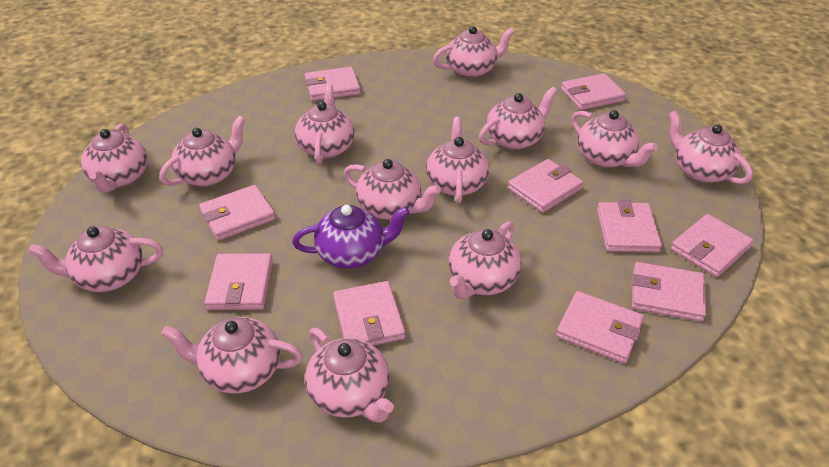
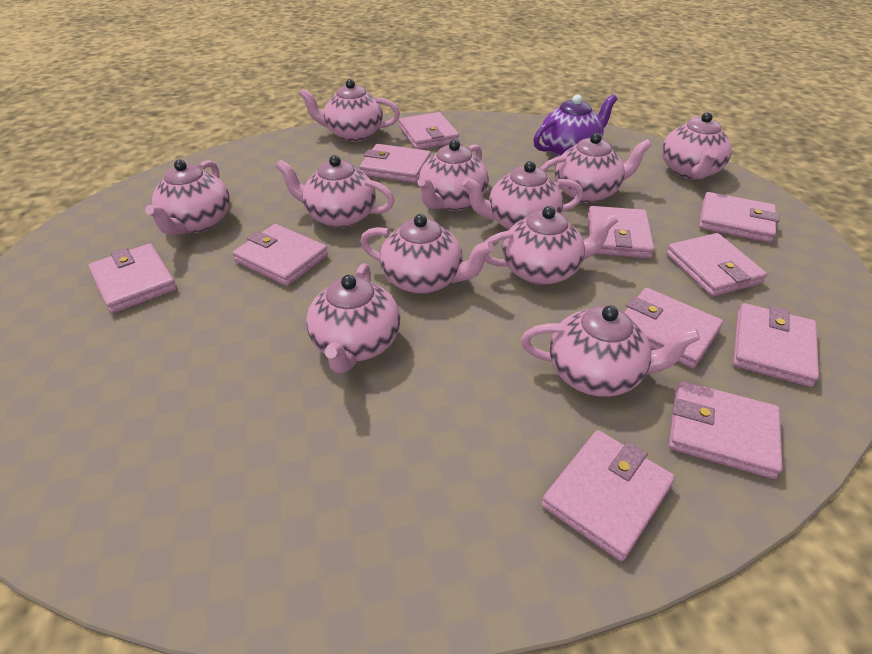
pink teapot: 13 -> 11
pink wallet: 10 -> 11

